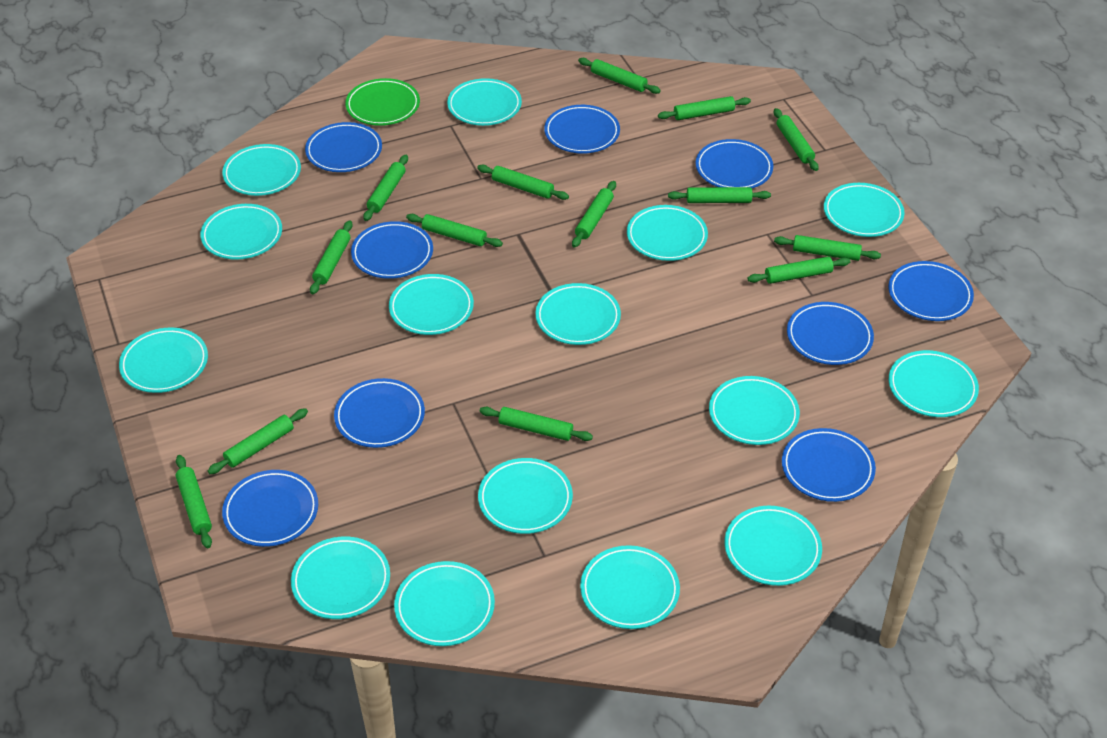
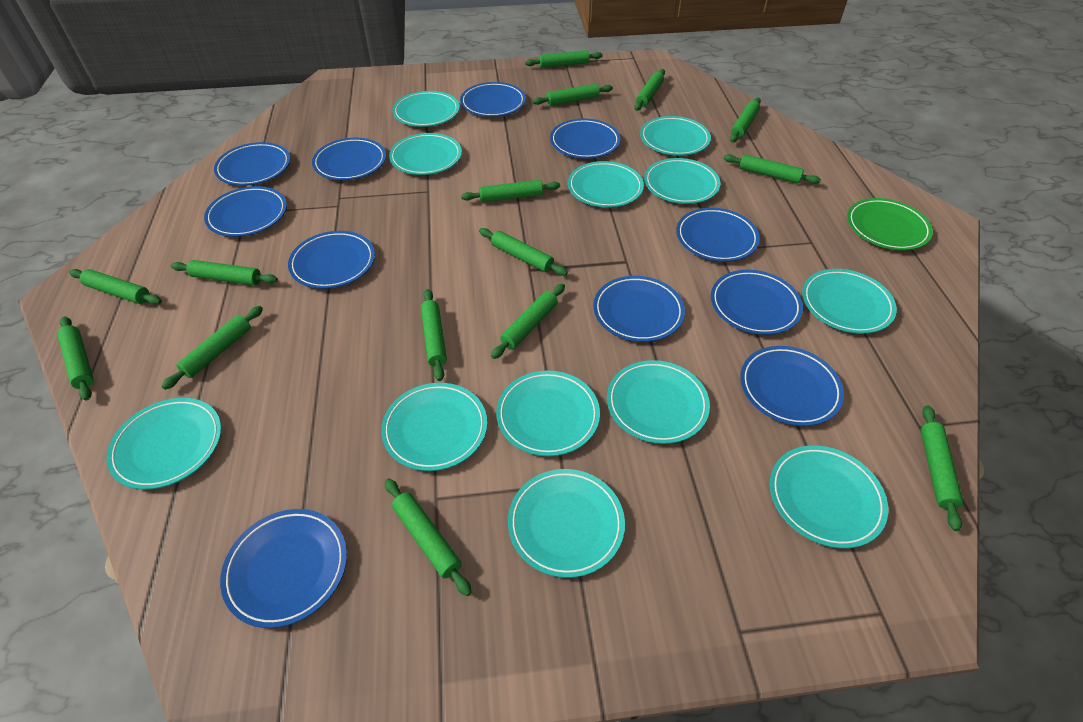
blue plate: 9 -> 11
green rolling pin: 14 -> 15
turquoise plate: 15 -> 12

